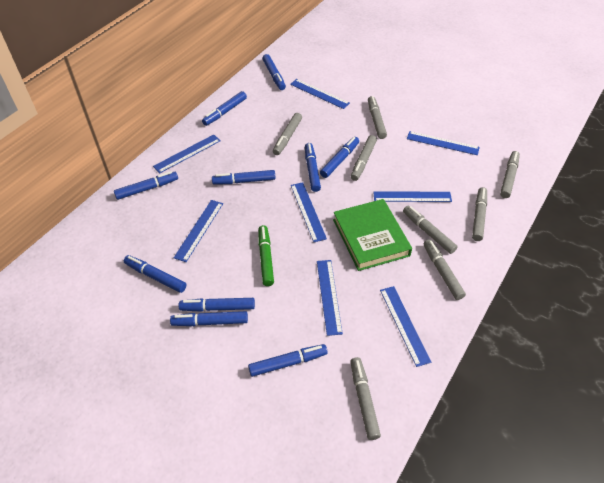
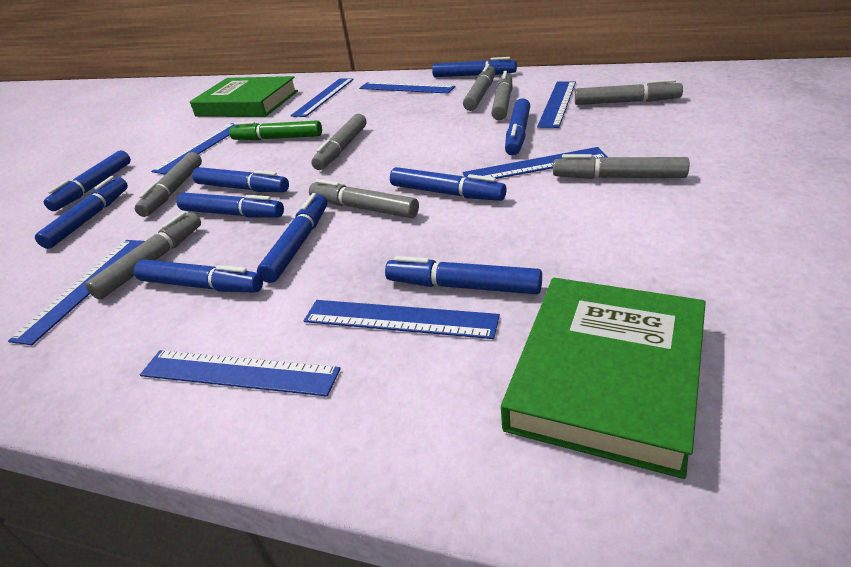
green book: 1 -> 2

